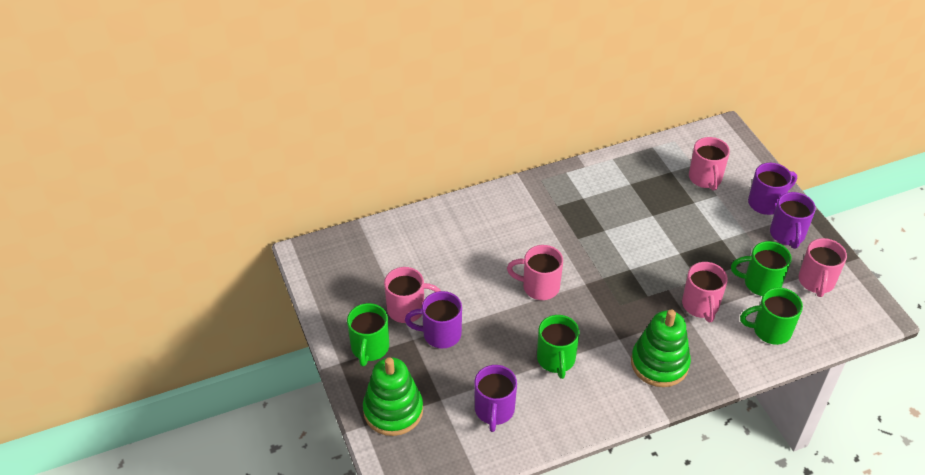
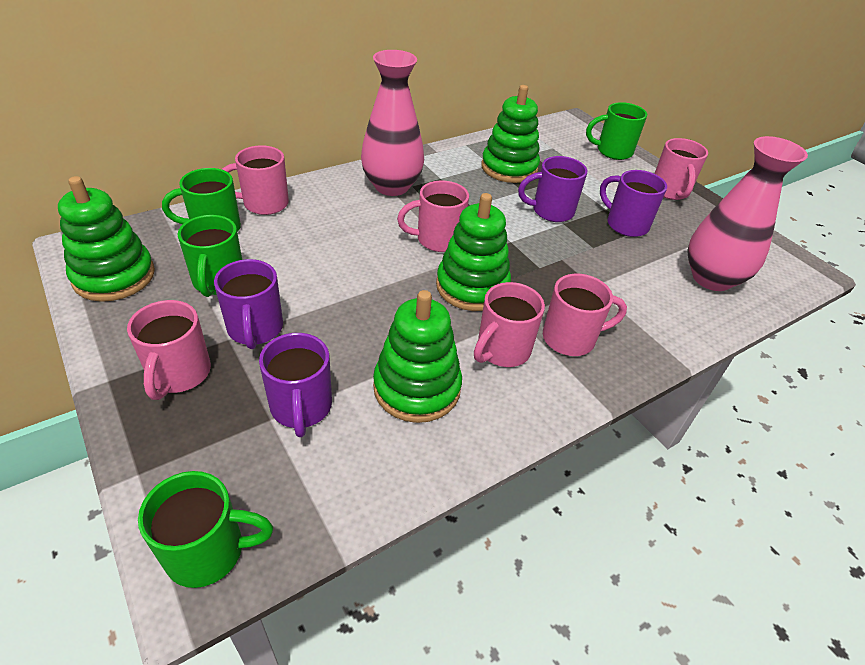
green stacking toy: 2 -> 4
pink mug: 5 -> 6
pink vase: 0 -> 2

